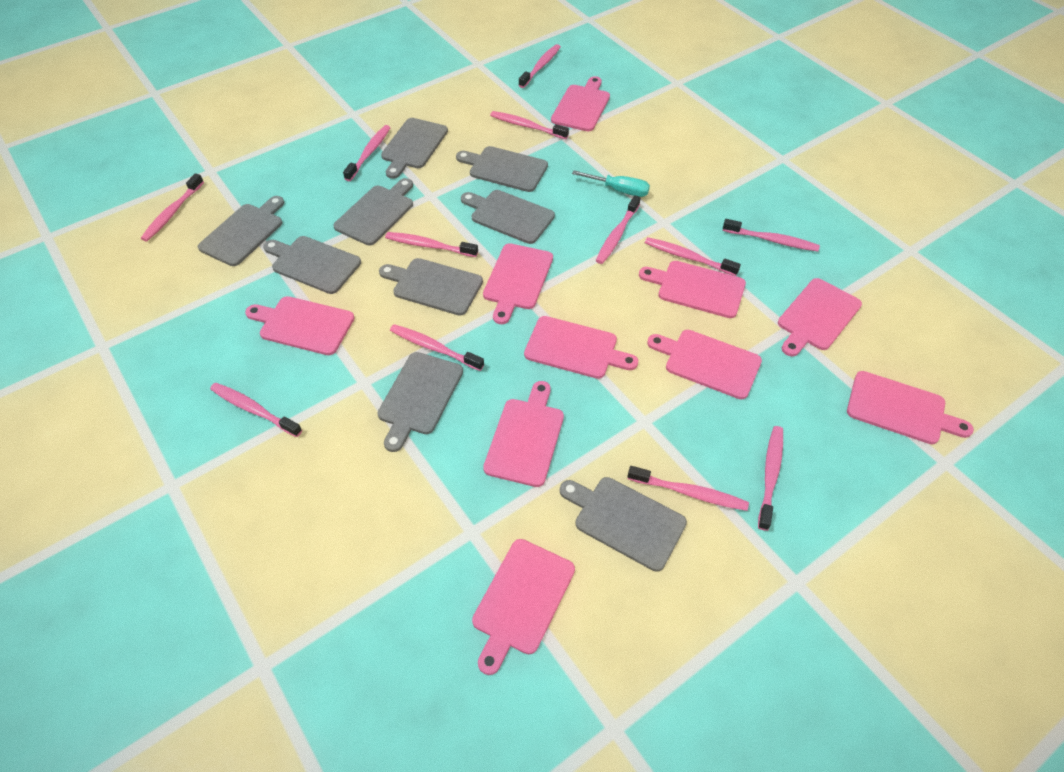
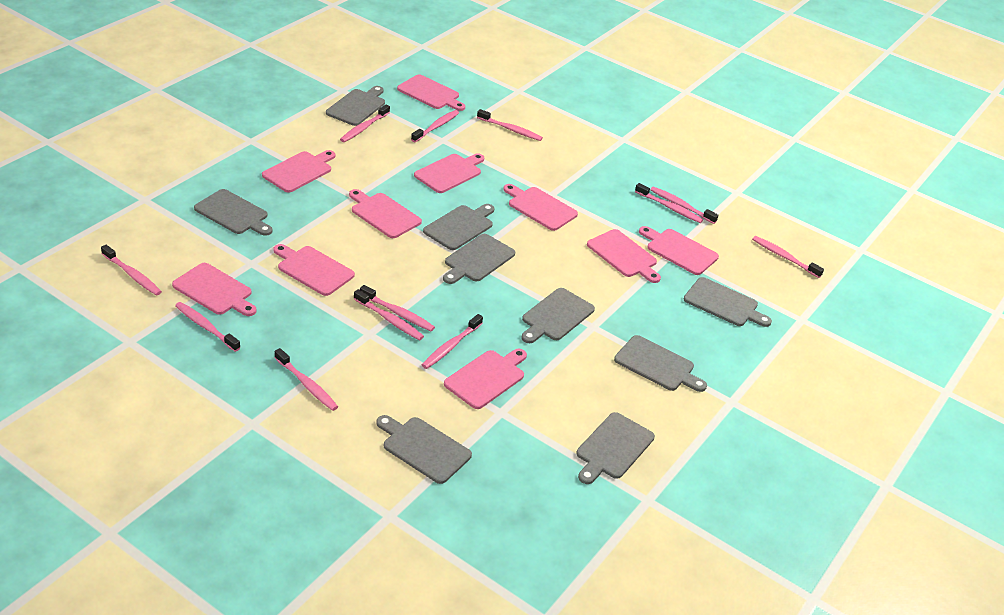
turquoise screwdriver: 1 -> 0

